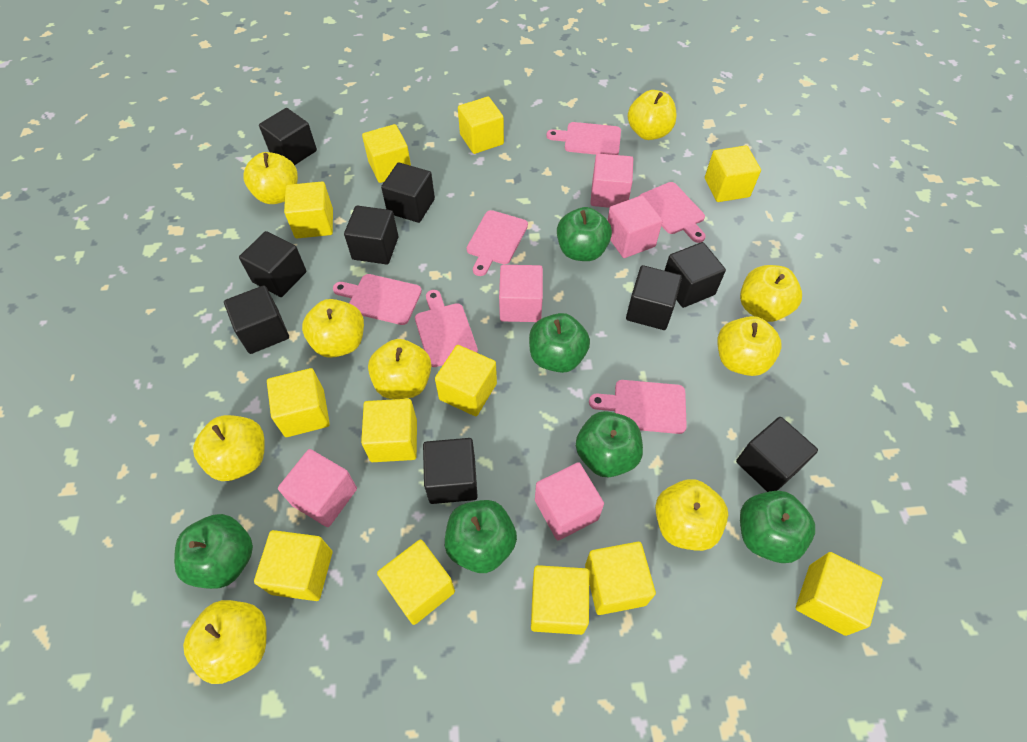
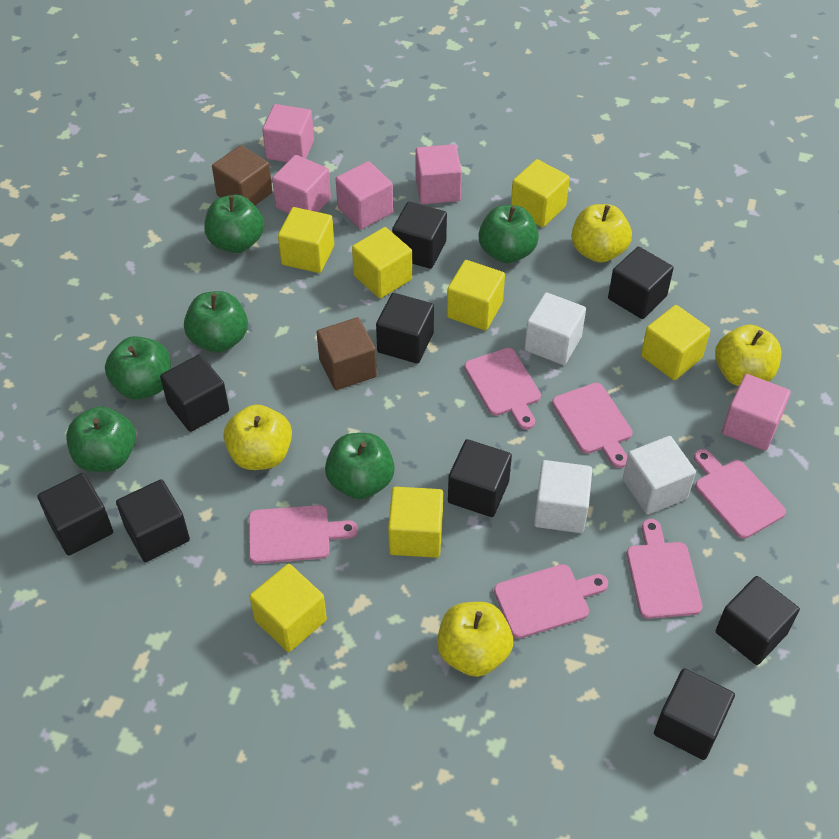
brown cube: 0 -> 2
white cube: 0 -> 3
yellow apple: 9 -> 4
yellow cube: 12 -> 7

